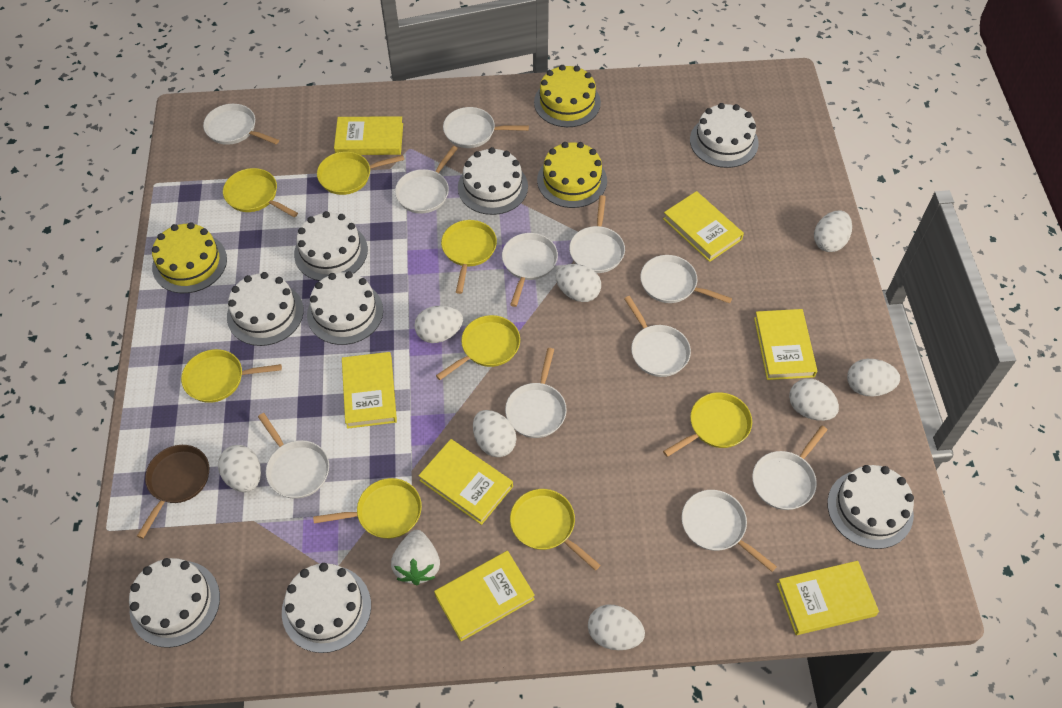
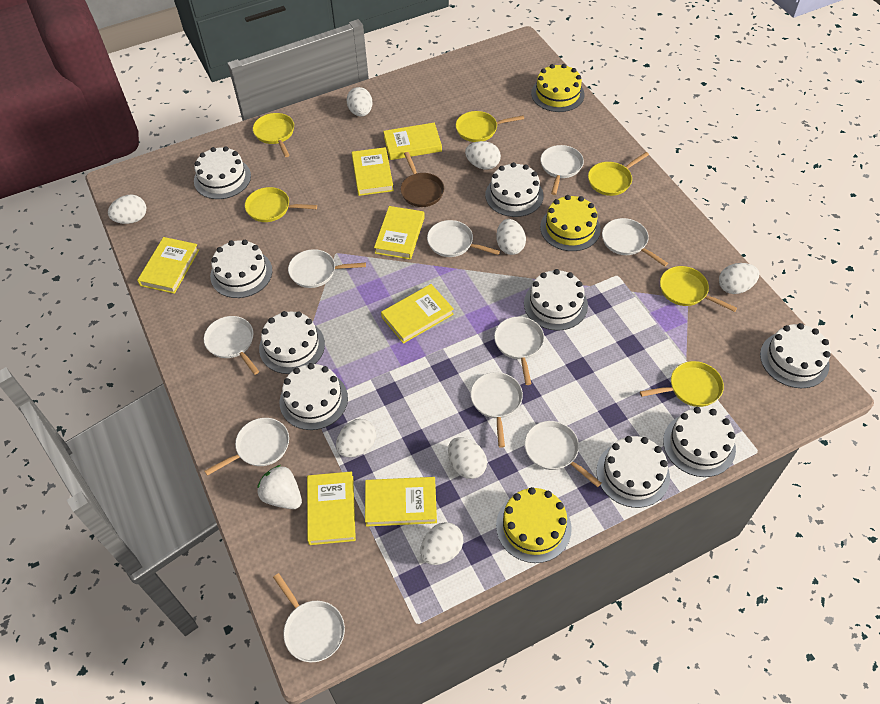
white cake: 8 -> 9
white pan: 11 -> 10
yellow pan: 8 -> 6

